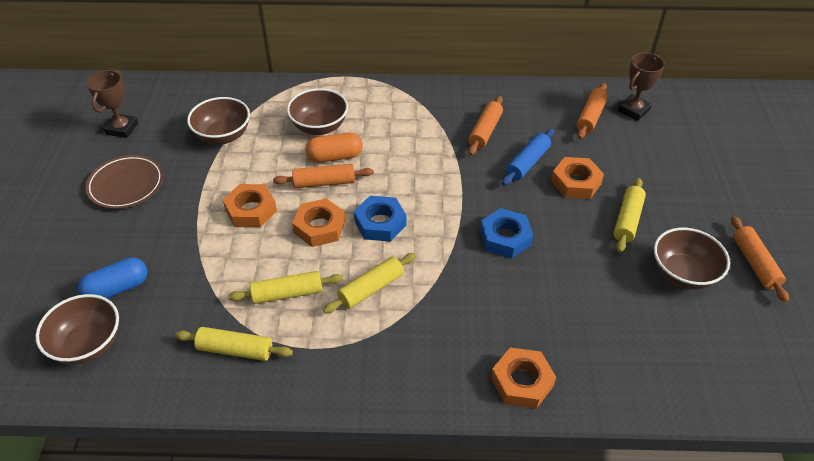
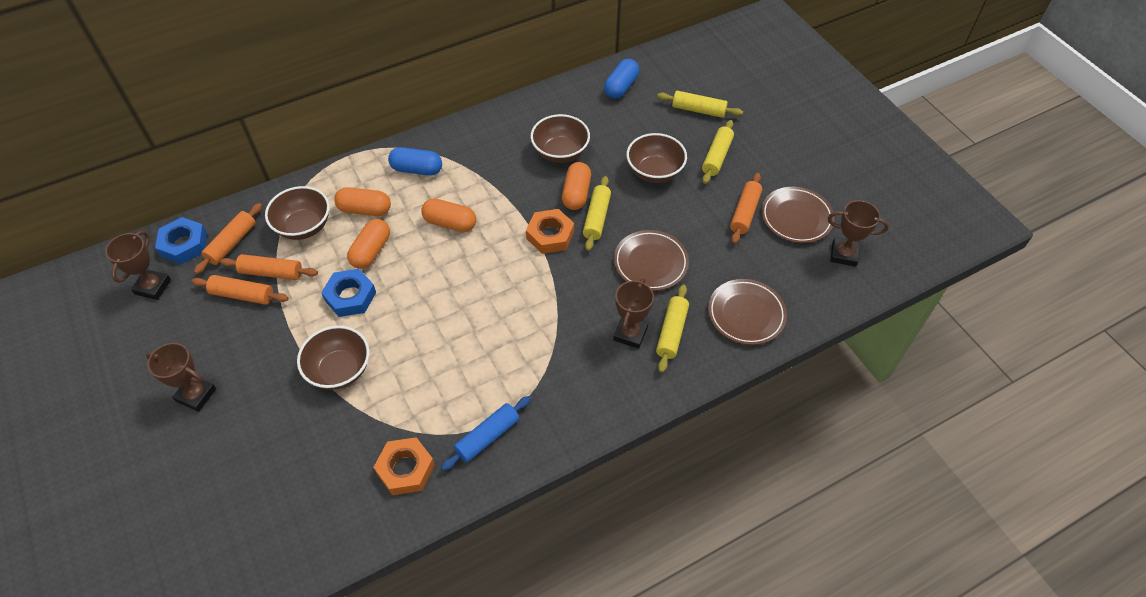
blue capsule: 1 -> 2
brown plate: 1 -> 3
brown trophy: 2 -> 4
orange capsule: 1 -> 4
orange nut: 4 -> 2

